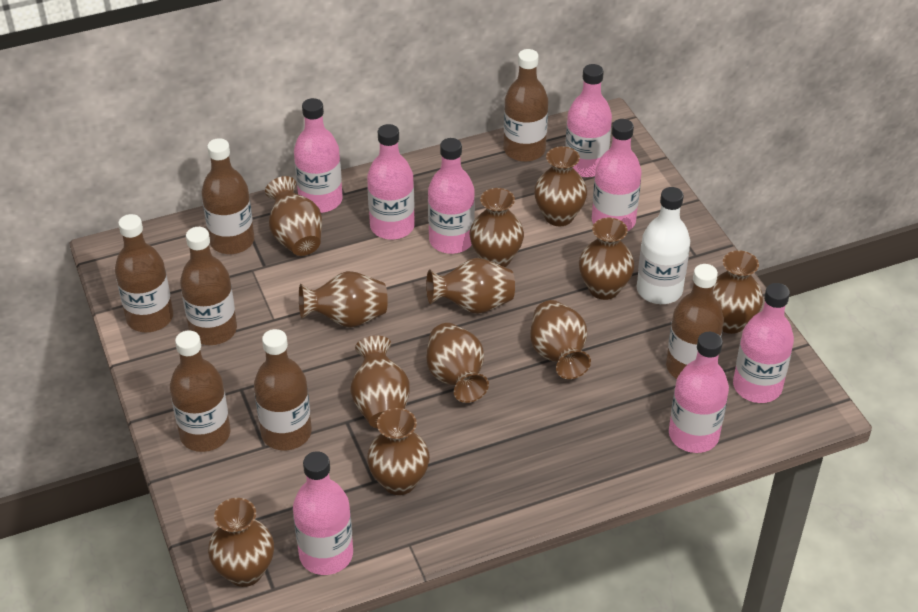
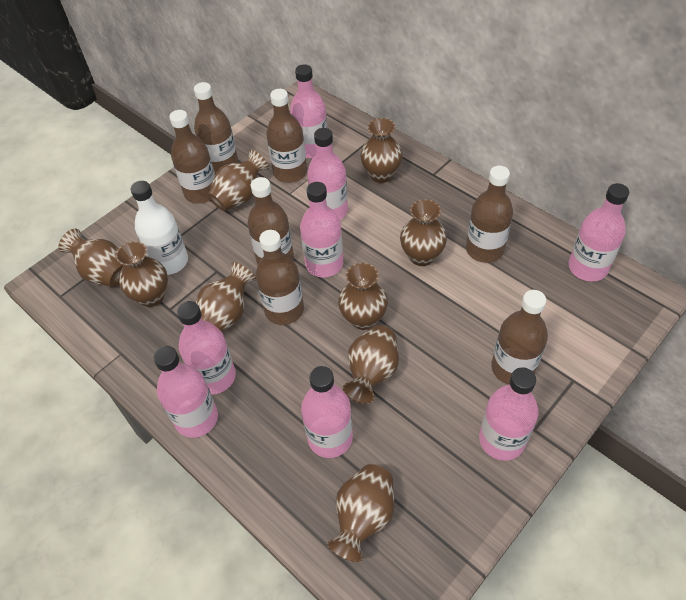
brown vase: 12 -> 9

